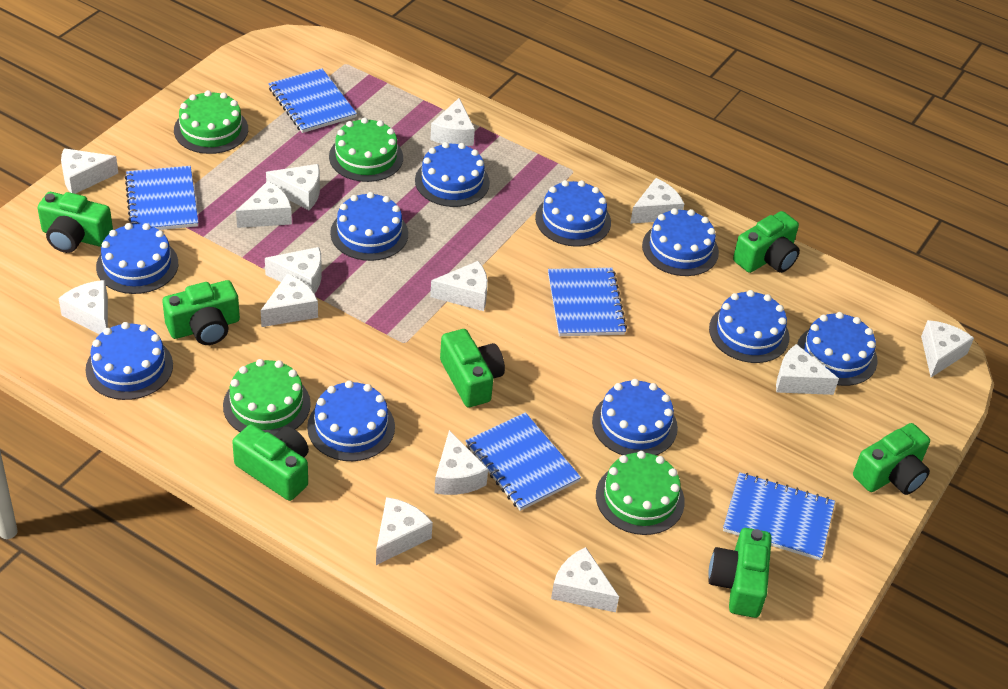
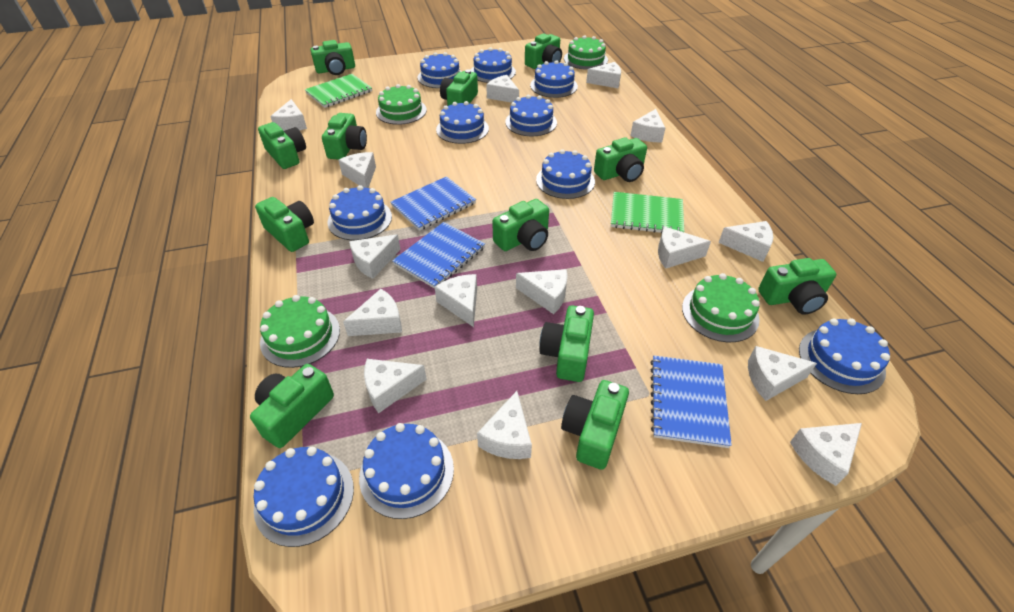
blue notebook: 5 -> 3
green camera: 7 -> 12
green notebook: 0 -> 2
white cheese: 14 -> 15

